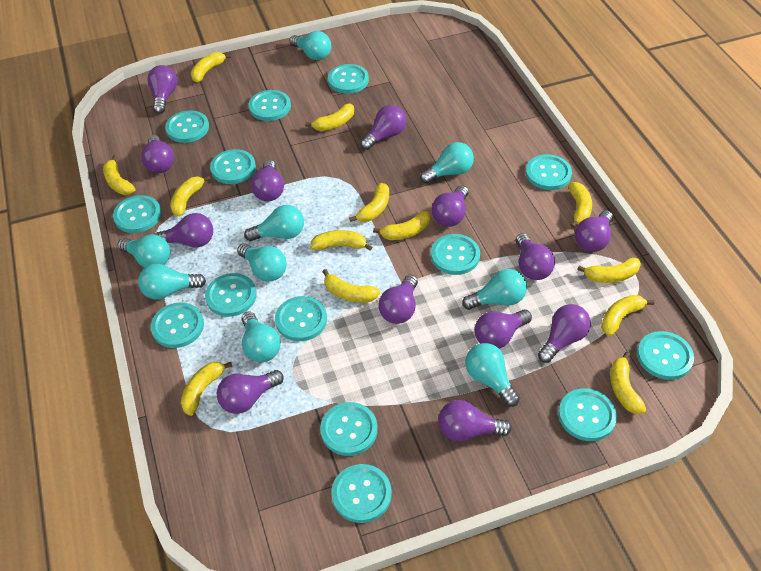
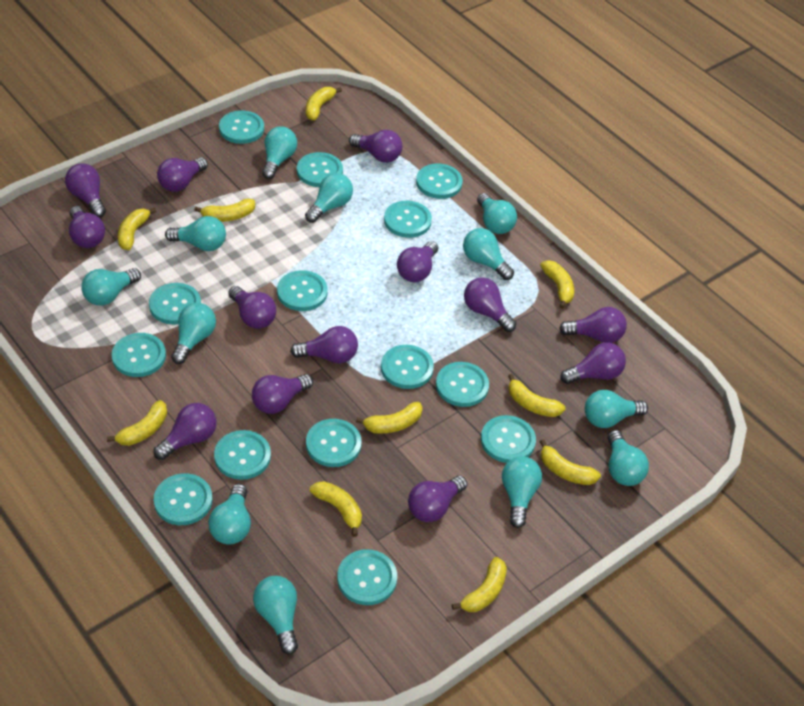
turquoise light bulb: 9 -> 12
yellow banana: 13 -> 10

